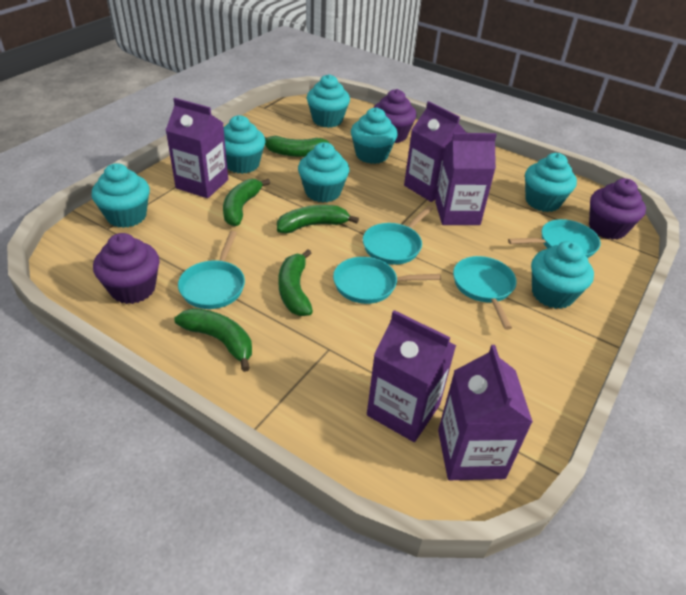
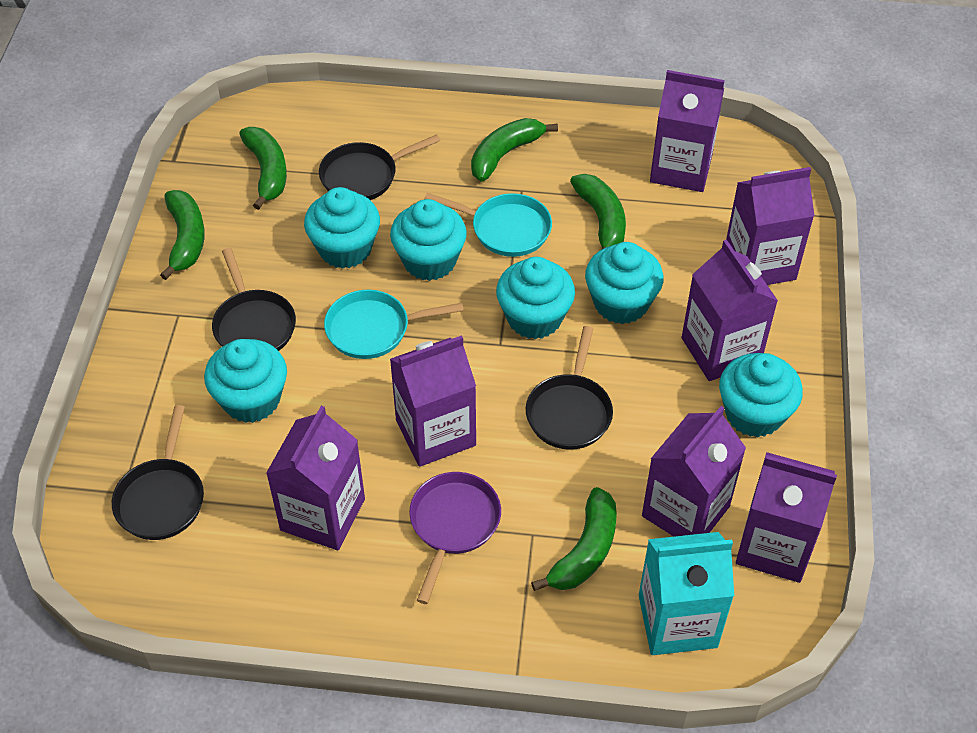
black pan: 0 -> 4
purple carton: 5 -> 7
purple cupcake: 3 -> 0
purple pan: 0 -> 1
turquoise carton: 0 -> 1
turquoise cupcake: 7 -> 6
turquoise pan: 5 -> 2

